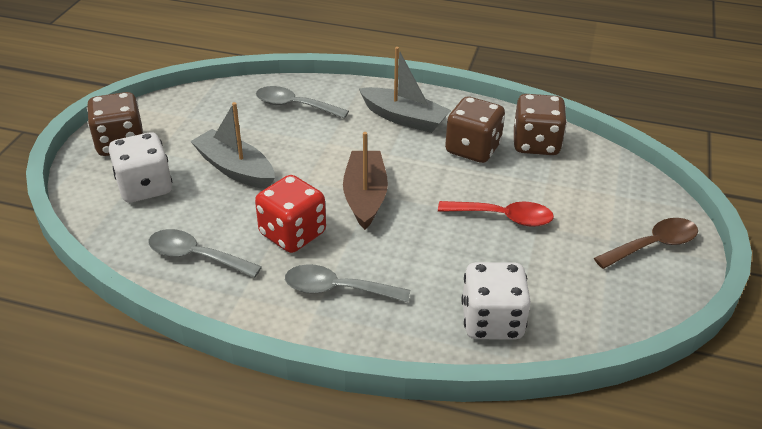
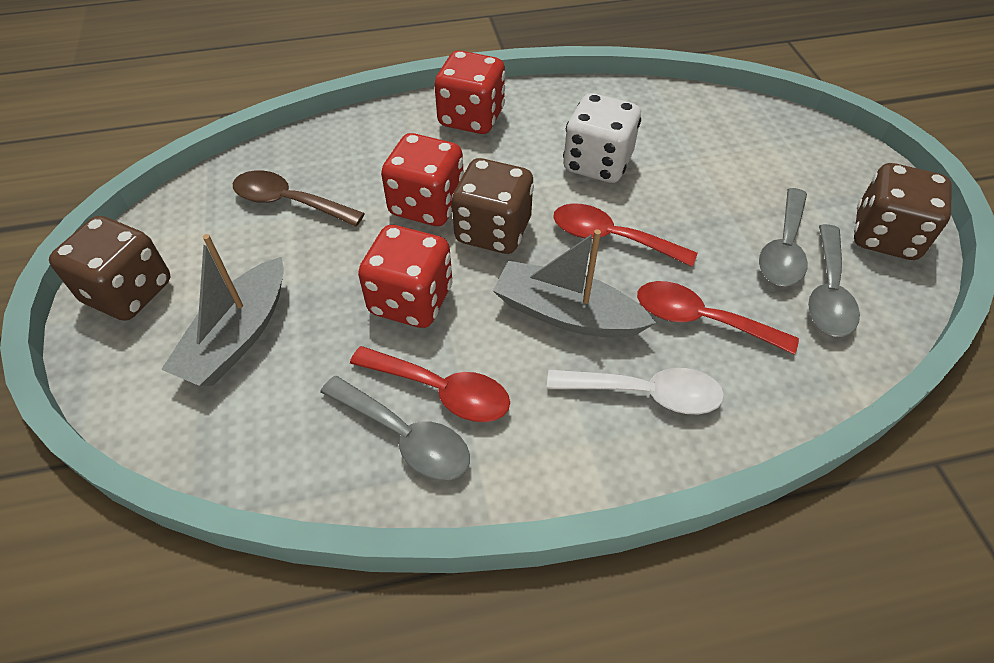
brown boat: 1 -> 0
red dice: 1 -> 3
red spoon: 1 -> 3
white dice: 2 -> 1
white spoon: 0 -> 1

